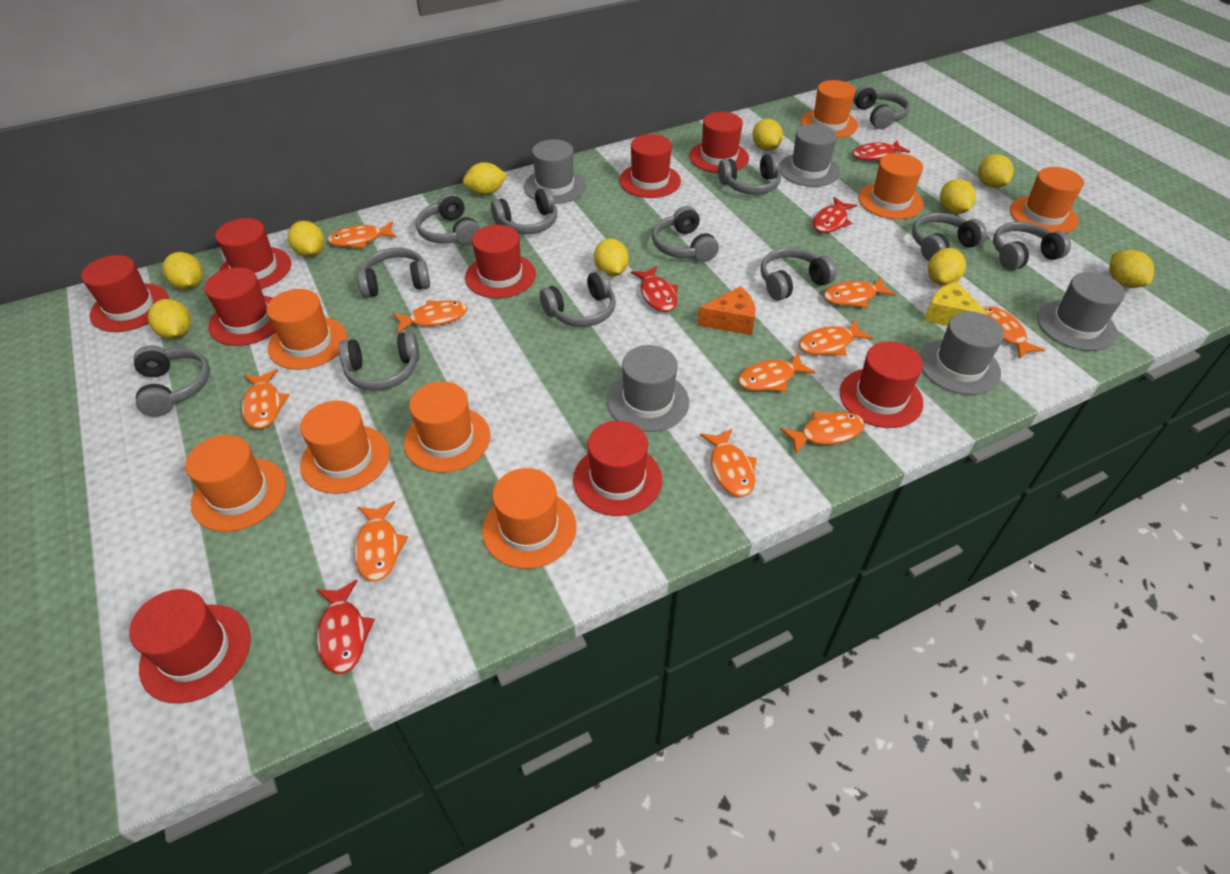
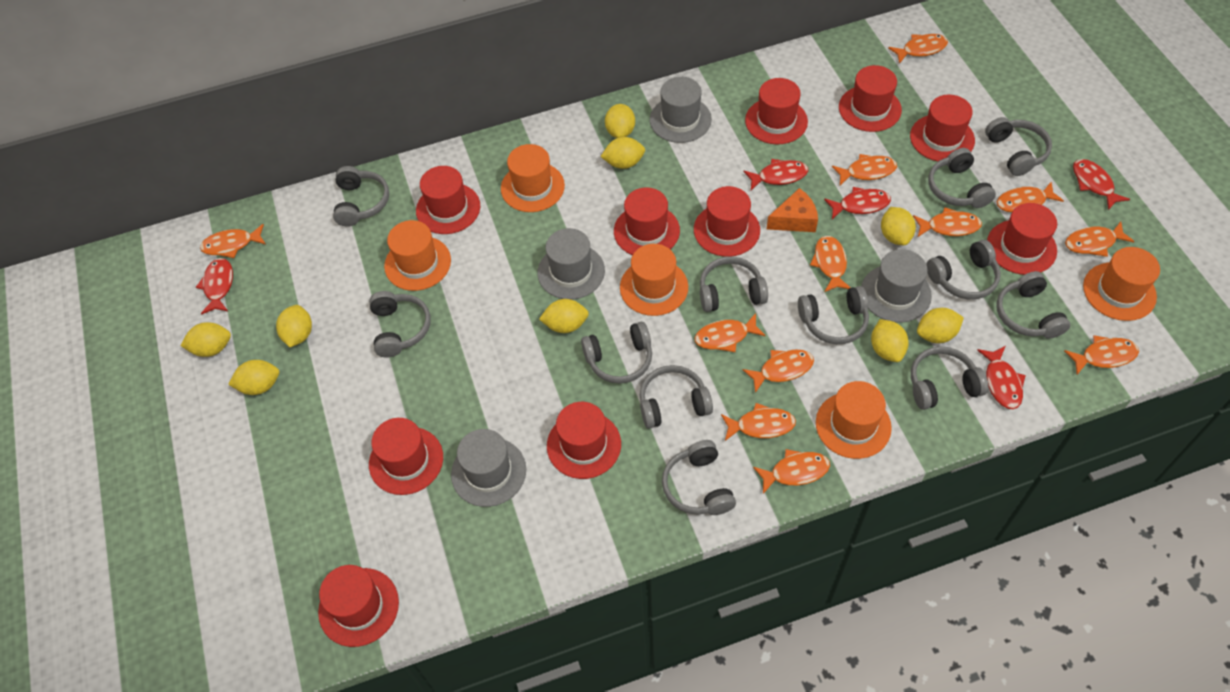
grey hat: 5 -> 4
orange fish: 10 -> 12
orange hat: 8 -> 5
red fish: 4 -> 5
red hat: 9 -> 10
yellow cheese: 1 -> 0
yellow lemon: 10 -> 9

